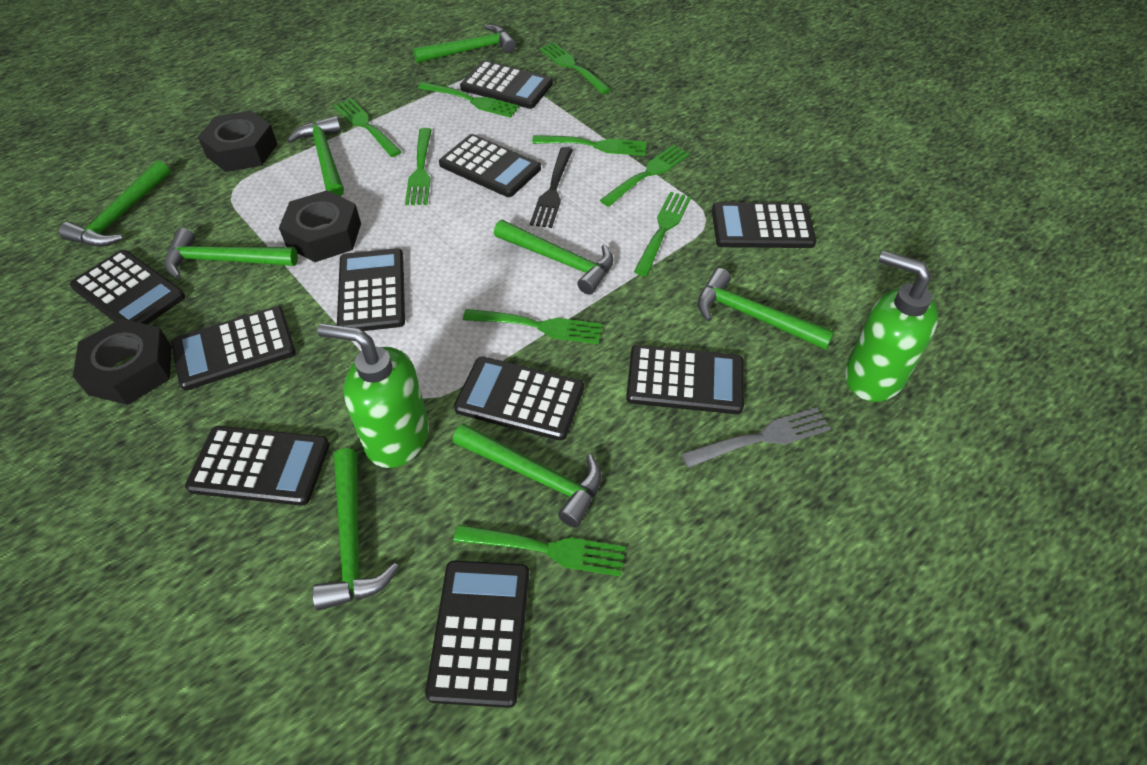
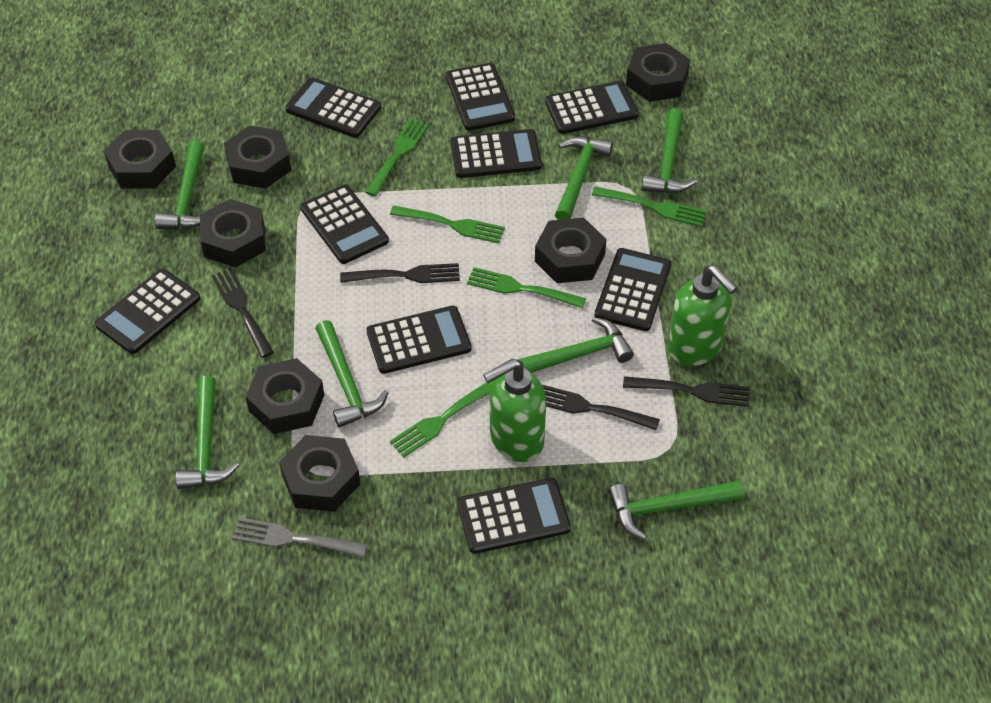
black calculator: 10 -> 9
black fork: 1 -> 4
black nut: 3 -> 7
green fork: 9 -> 5
green hammer: 8 -> 7

